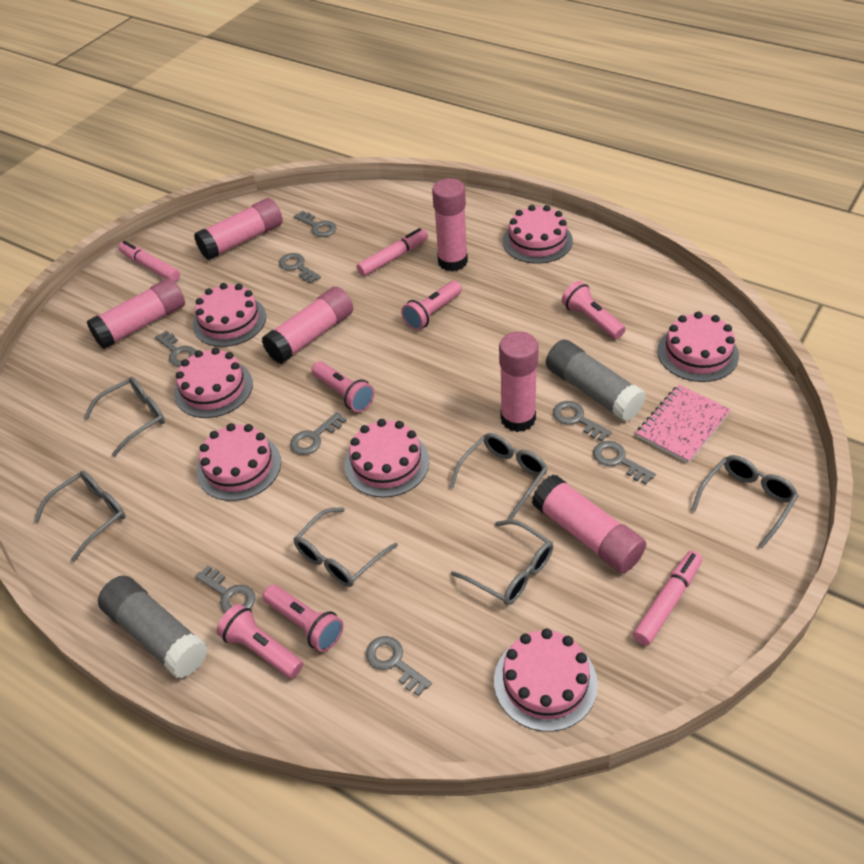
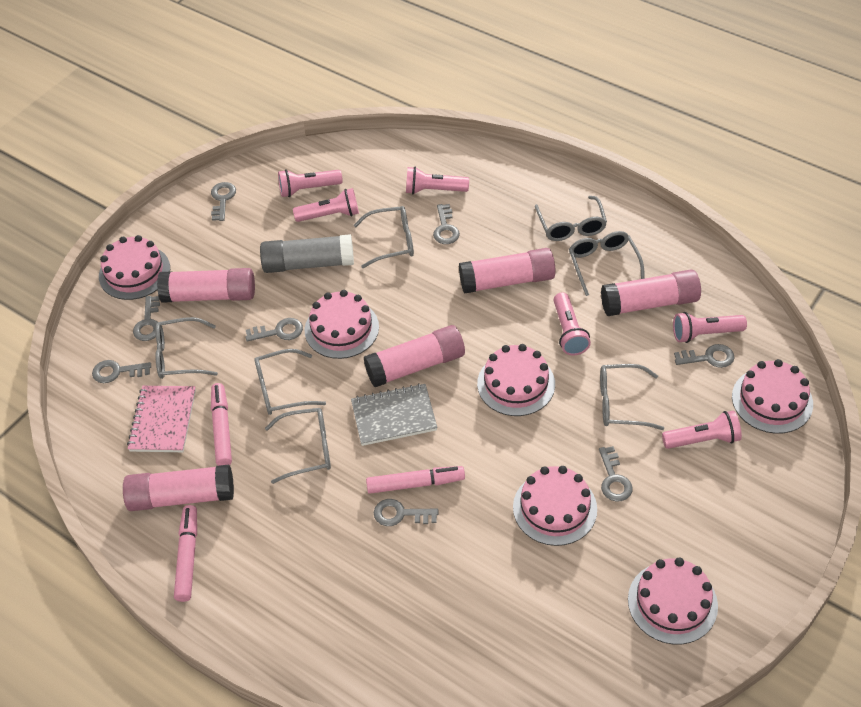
grey glasses: 6 -> 7
grey glue stick: 2 -> 1
grey notebook: 0 -> 1
pink cake: 7 -> 6
pink flashlight: 5 -> 6
pink glue stick: 6 -> 5

